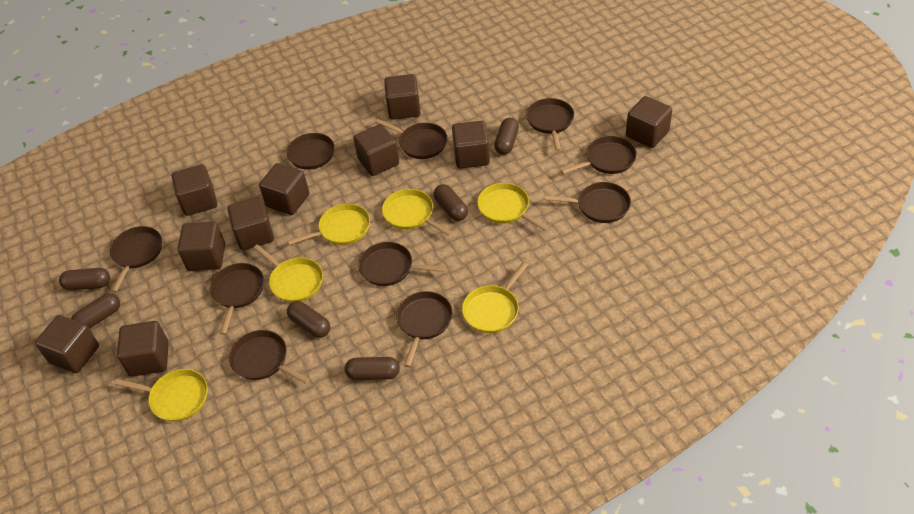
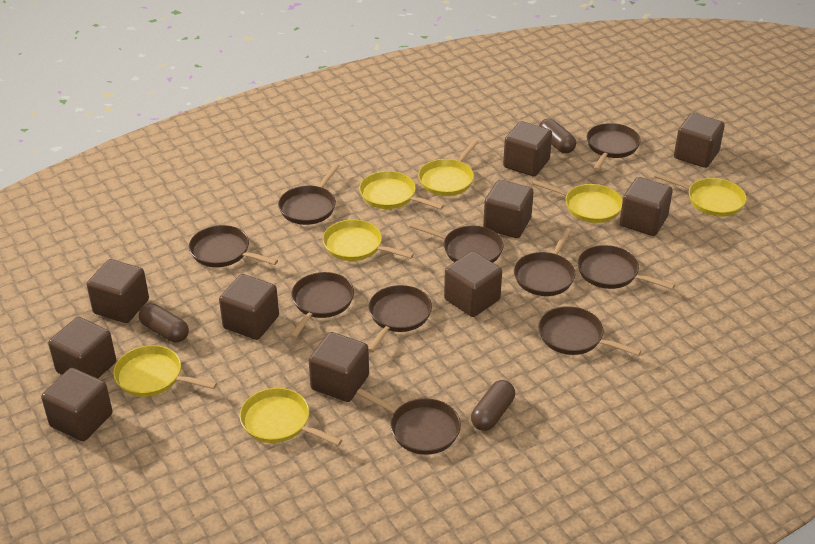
brown capsule: 6 -> 3
yellow pan: 6 -> 7

